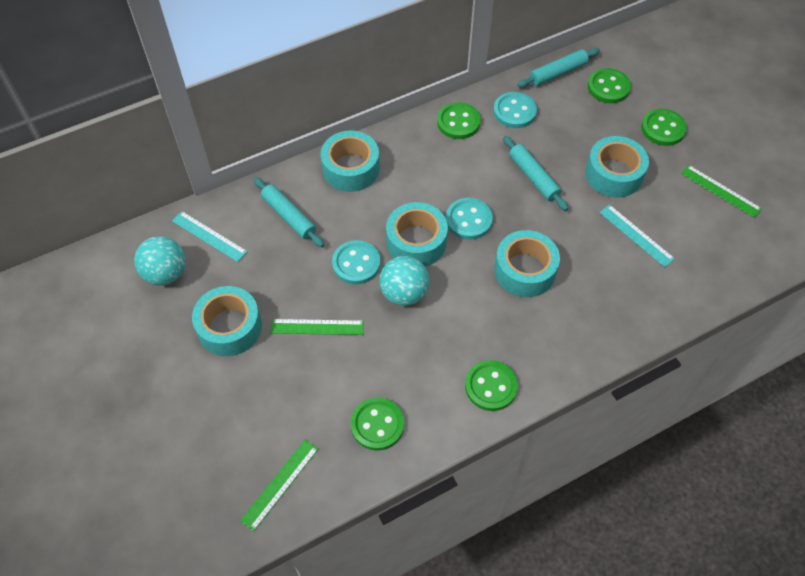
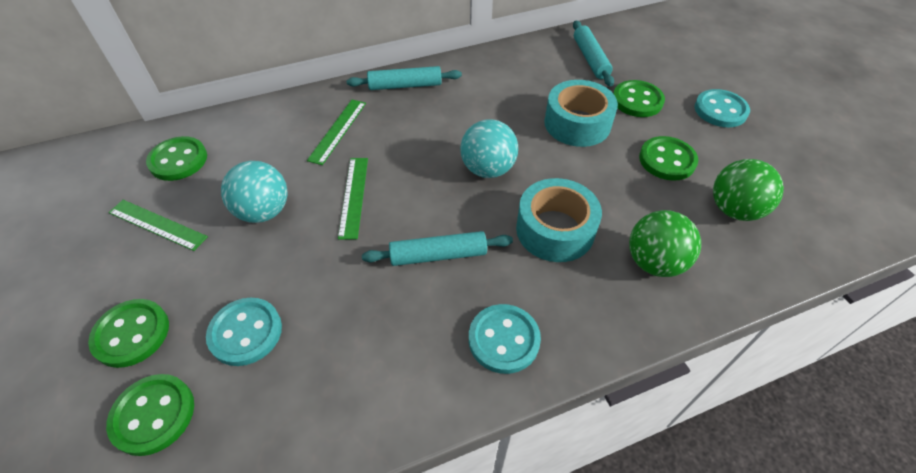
green ball: 0 -> 2
turquoise ruler: 2 -> 0
turquoise tape: 5 -> 2

